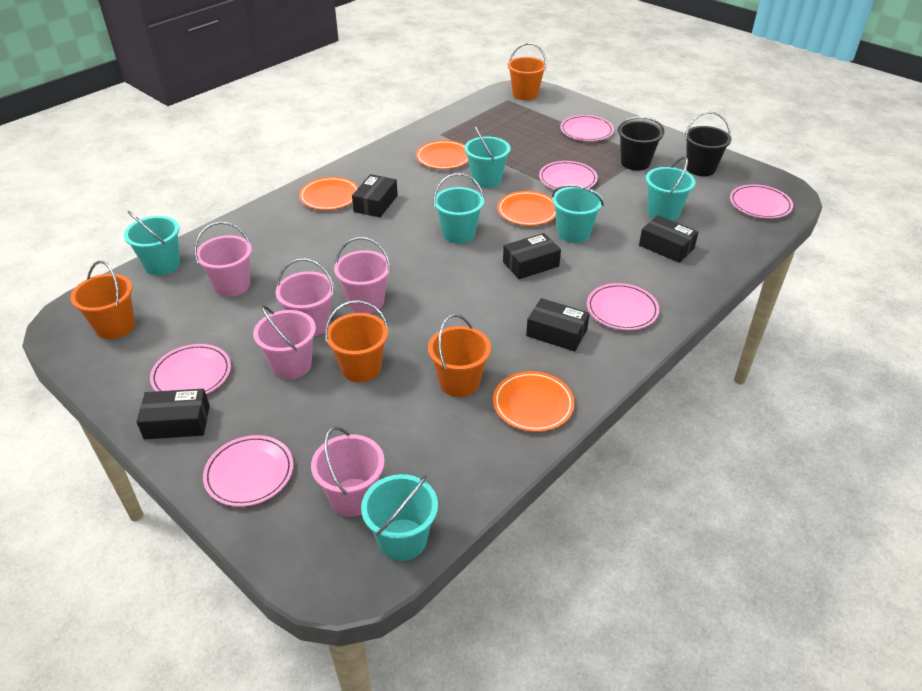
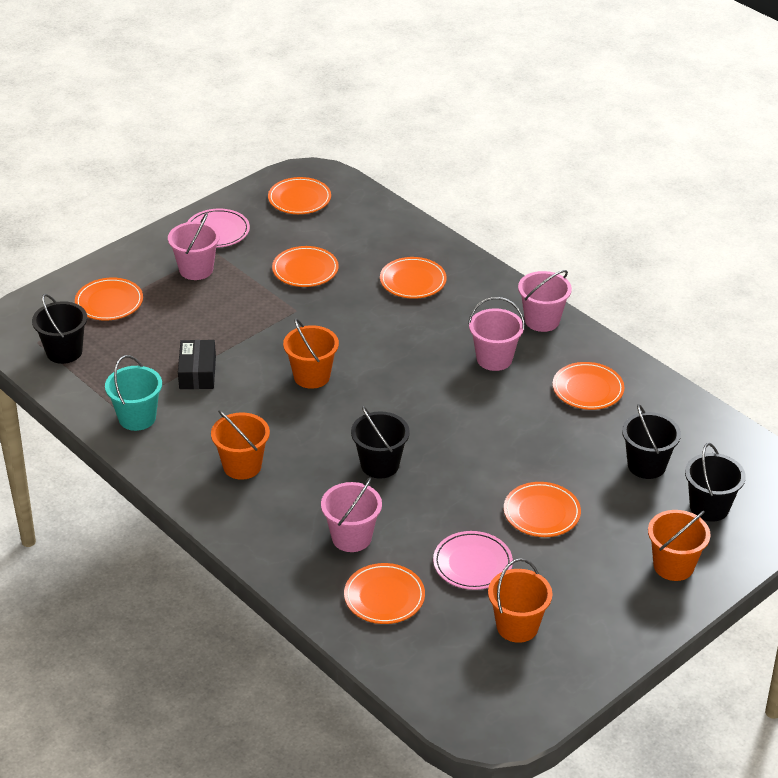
black box: 5 -> 1
black bucket: 2 -> 4
orange plate: 4 -> 7
pink bucket: 5 -> 4
pink plate: 6 -> 2
turquoise bucket: 6 -> 1

